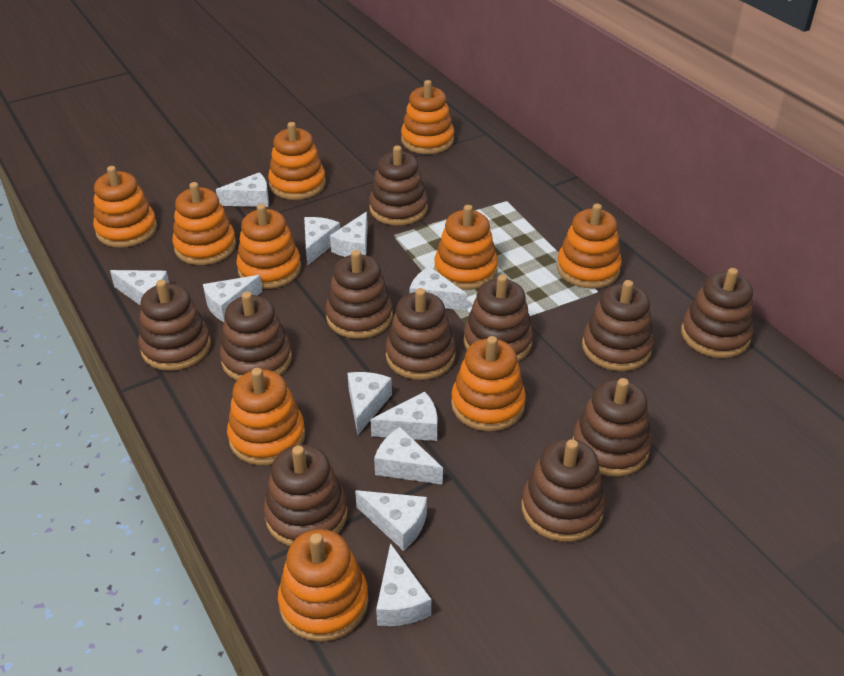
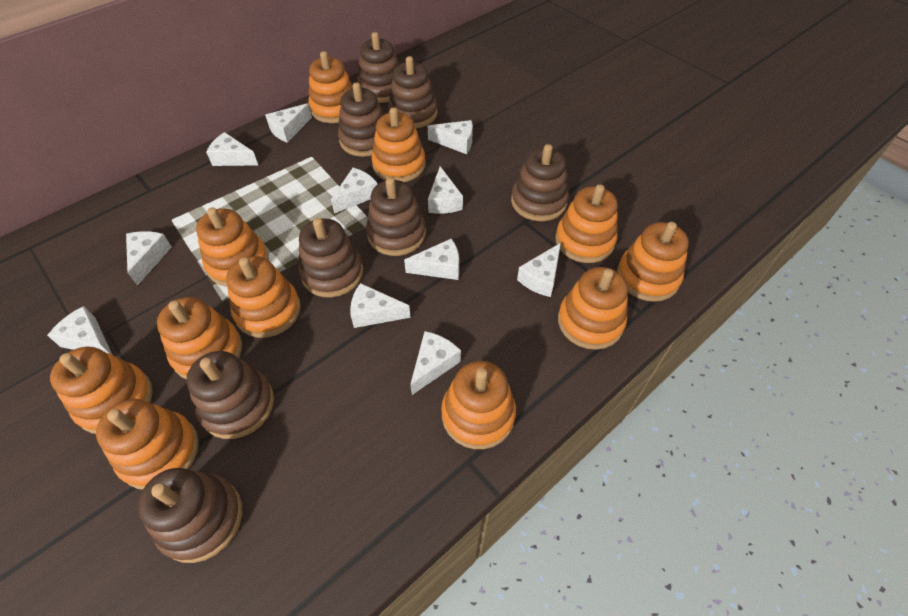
brown stacking toy: 11 -> 8
orange stacking toy: 10 -> 11

